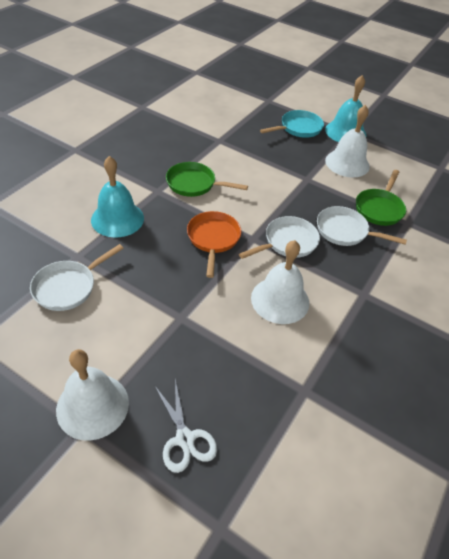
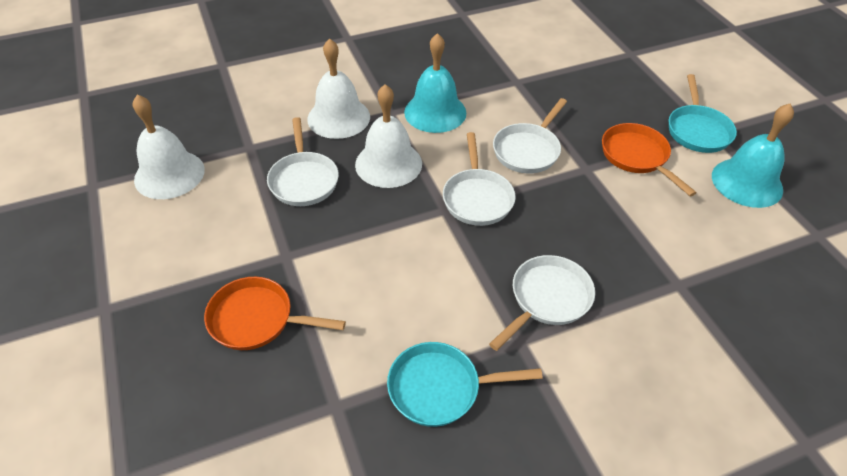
green pan: 2 -> 0
orange pan: 1 -> 2
turquoise pan: 1 -> 2
white pan: 3 -> 4
white scissors: 1 -> 0

